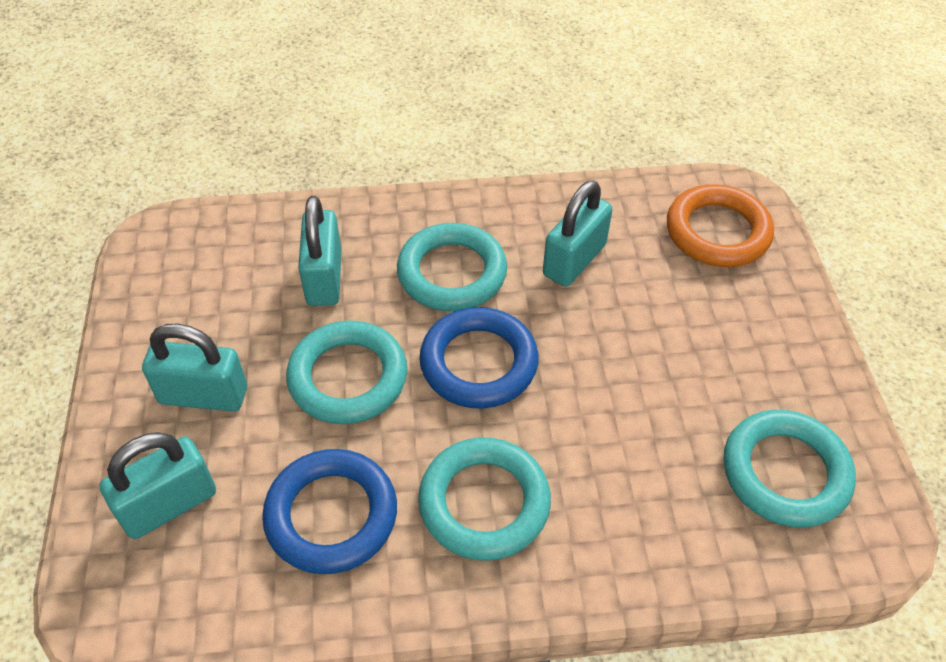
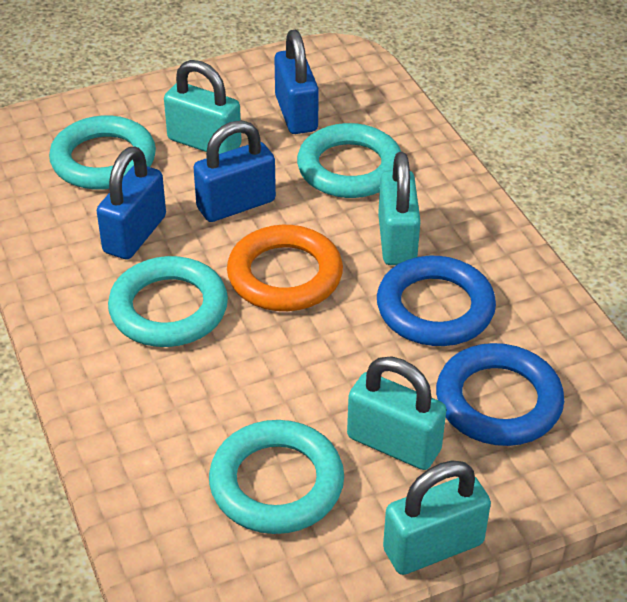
blue padlock: 0 -> 3

